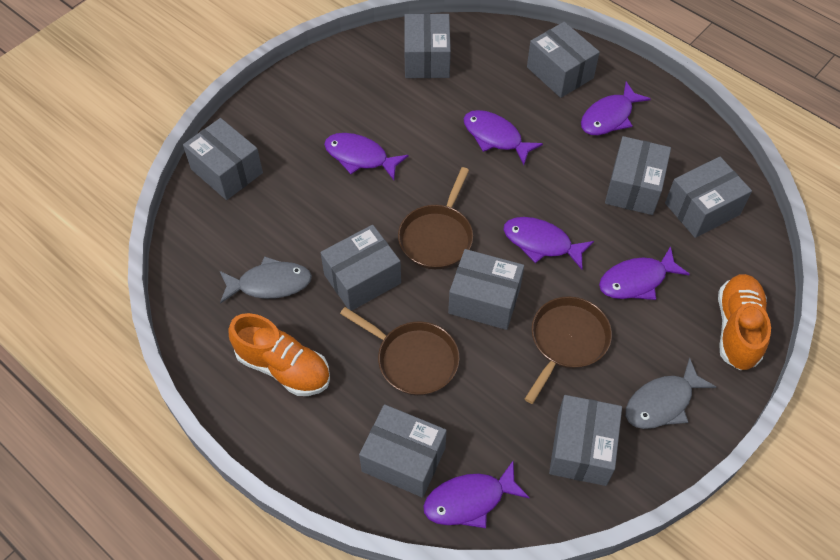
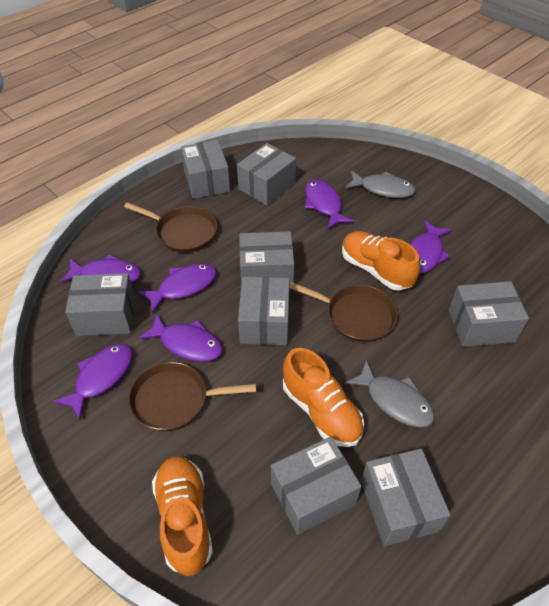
grey box: 9 -> 8
orange shoe: 2 -> 3

